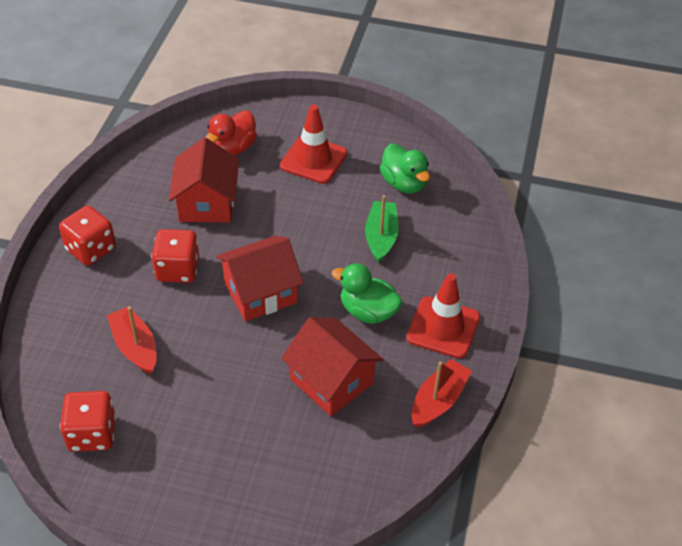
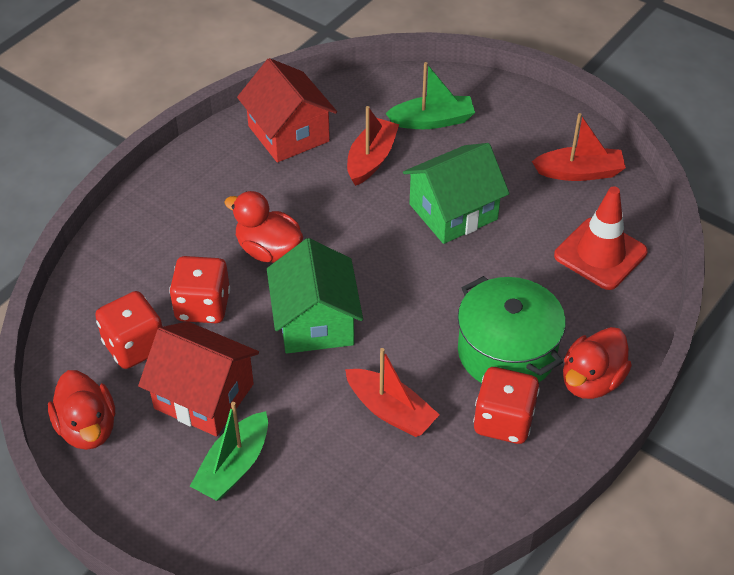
green boat: 1 -> 2
green duck: 2 -> 0
green house: 0 -> 2
green pot: 0 -> 1
red boat: 2 -> 3
red duck: 1 -> 3
red house: 3 -> 2
red traffic cone: 2 -> 1

